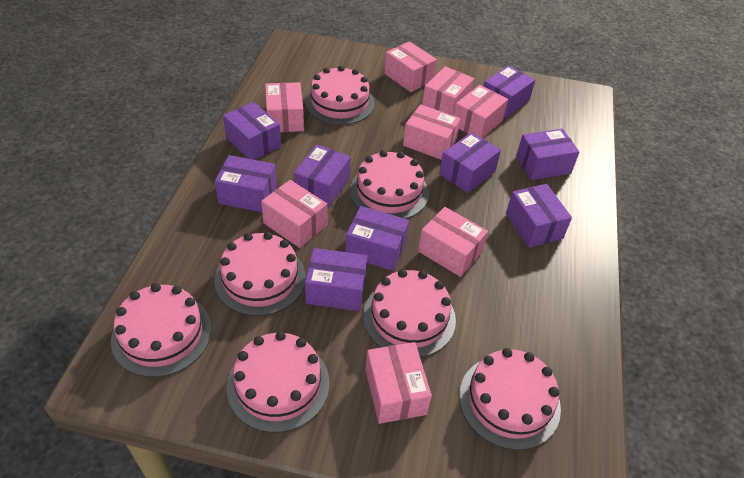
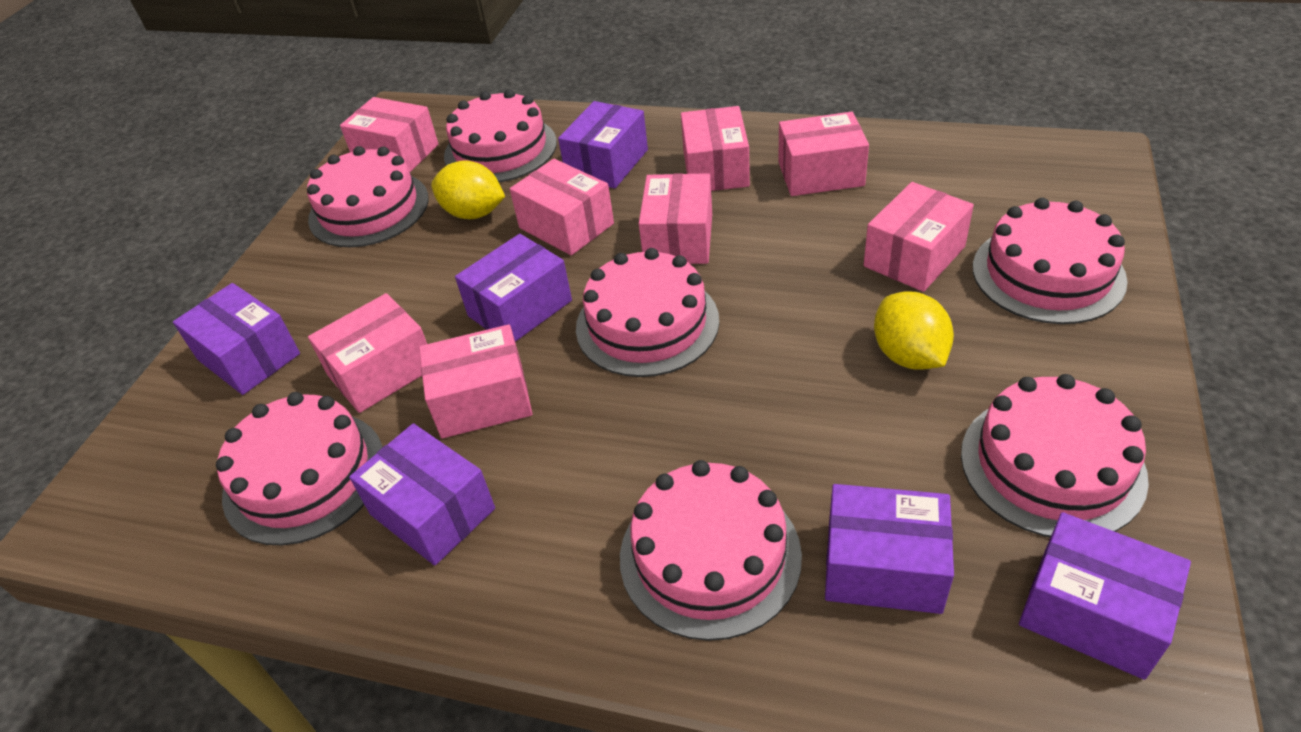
purple box: 9 -> 6
yellow lemon: 0 -> 2

